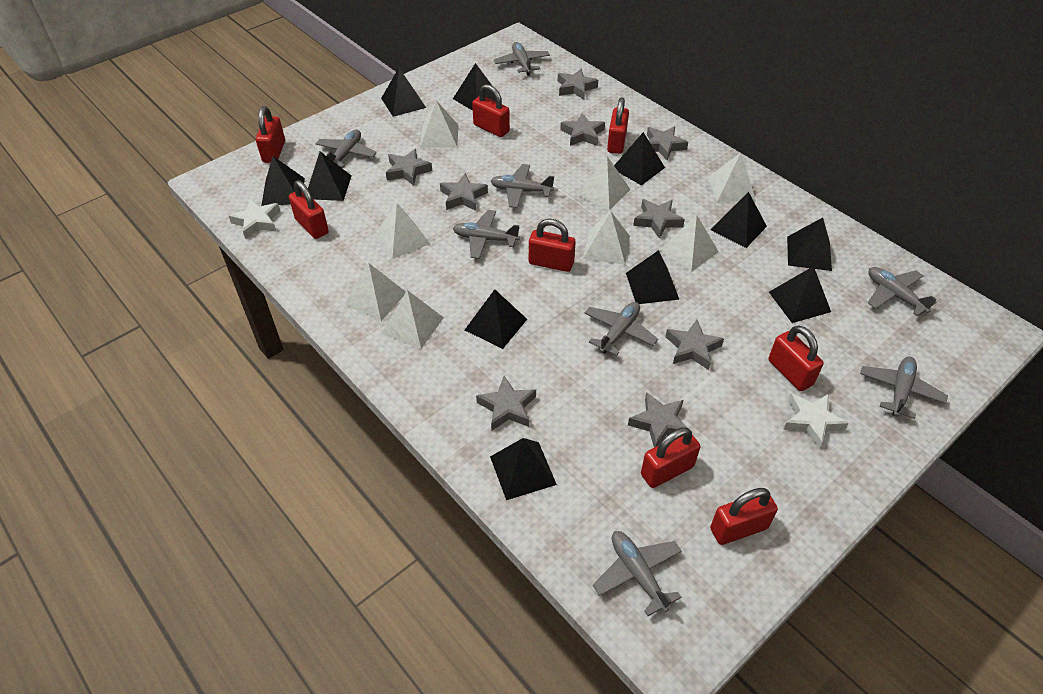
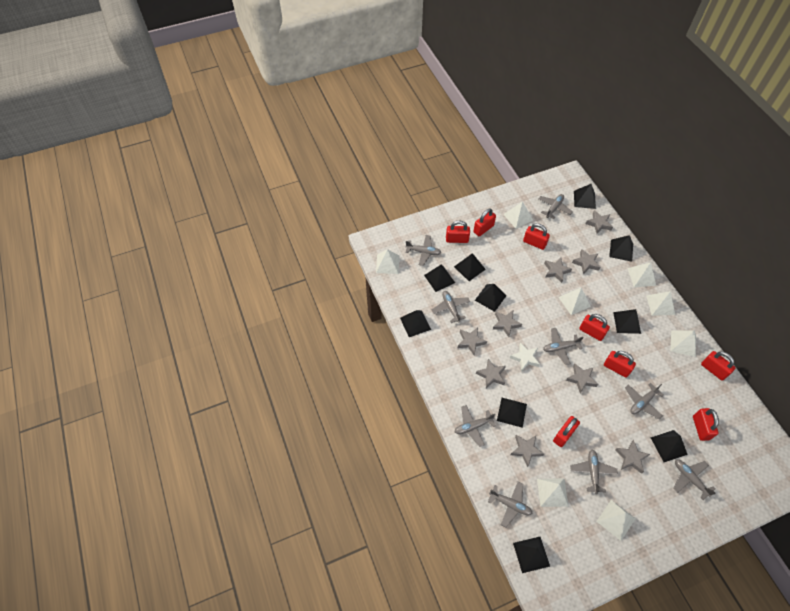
black pyramid: 11 -> 10
grey plane: 8 -> 9
white star: 2 -> 1

